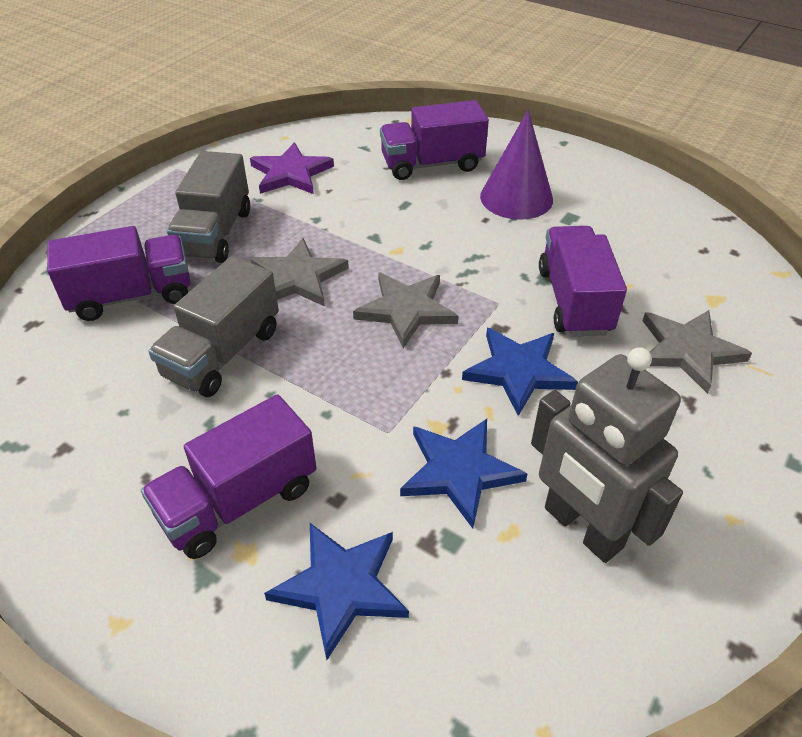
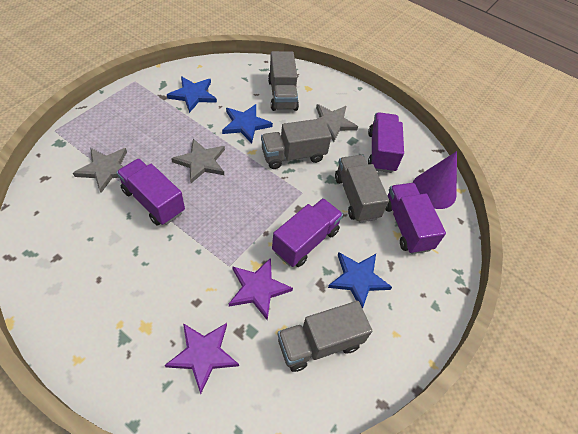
grey robot: 1 -> 0
grey truck: 2 -> 4
purple star: 1 -> 2

